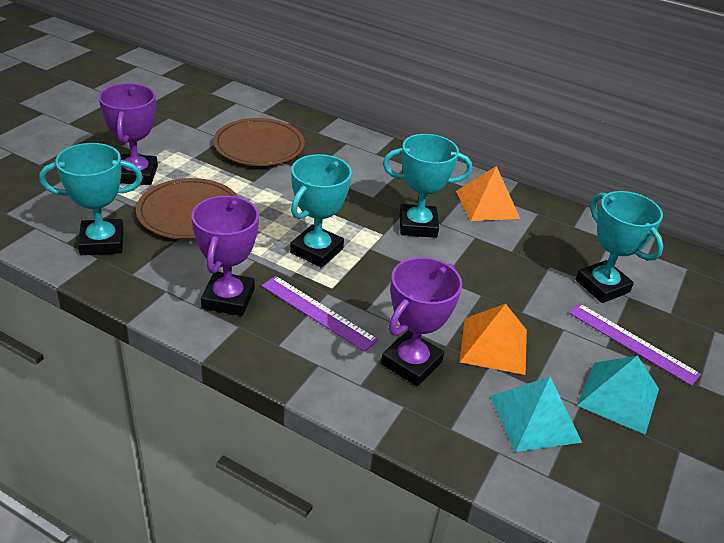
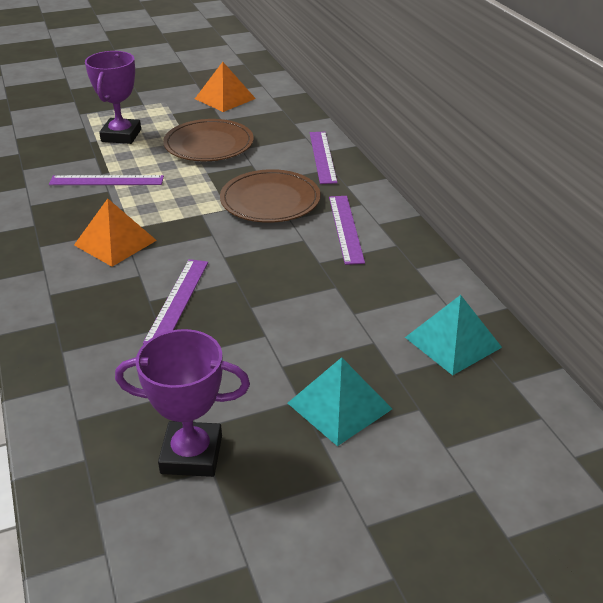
purple ruler: 2 -> 4
purple trophy: 3 -> 2
turquoise trophy: 4 -> 0

